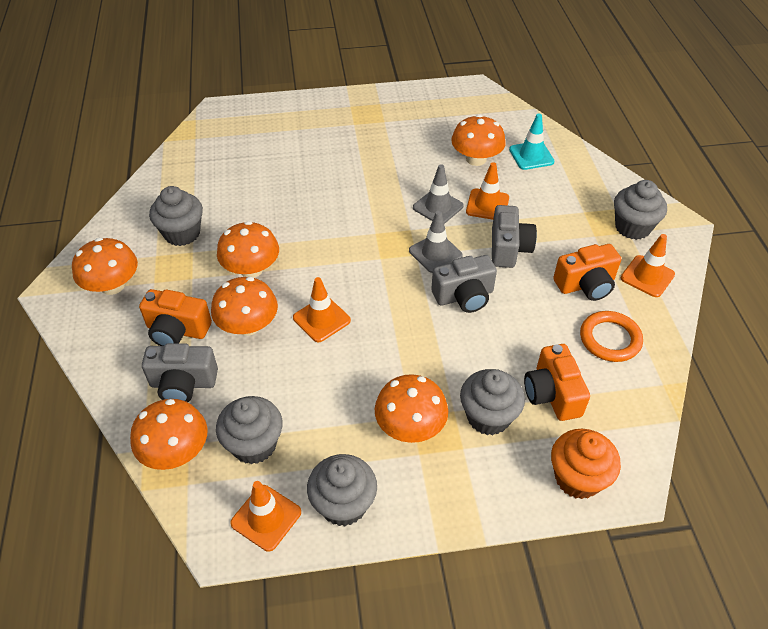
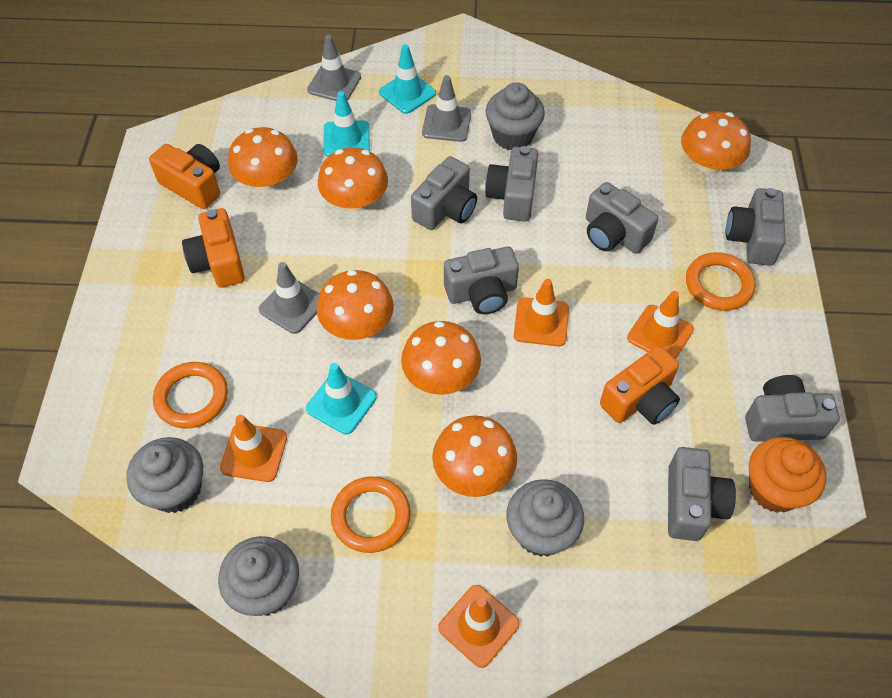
grey camera: 3 -> 7
grey cupcake: 5 -> 4
grey traffic cone: 2 -> 3
orange ring: 1 -> 3
turquoise traffic cone: 1 -> 3

